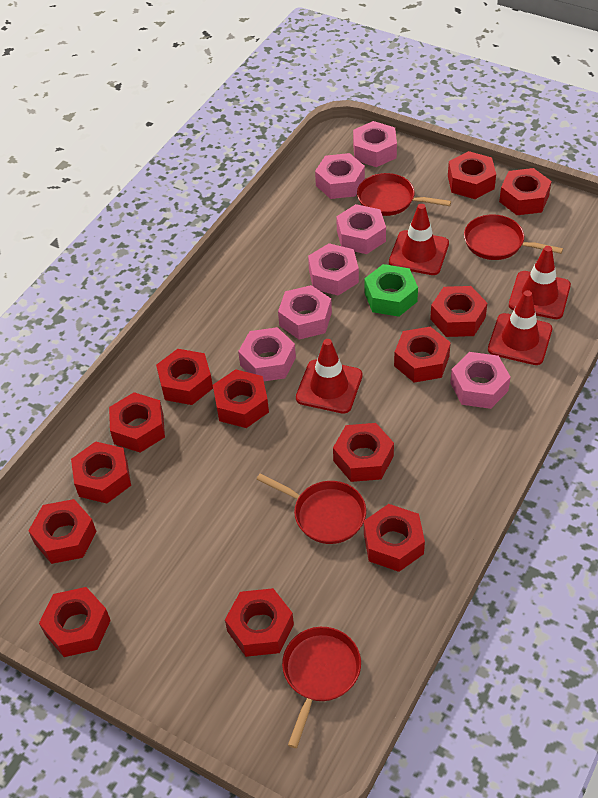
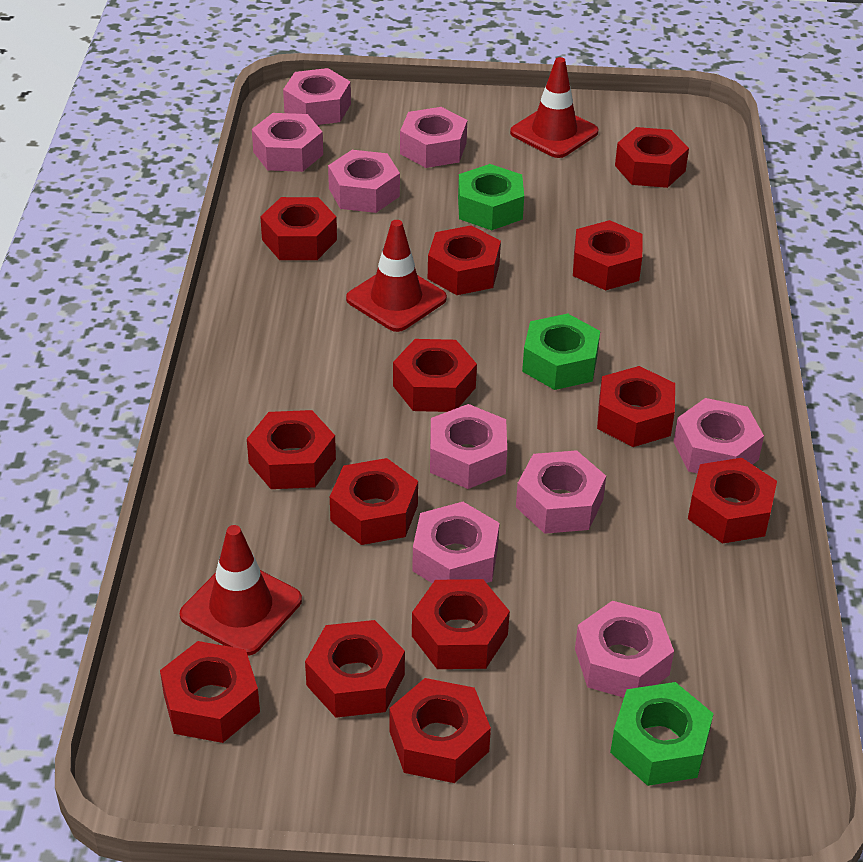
green nut: 1 -> 3
pink nut: 7 -> 9
red pan: 4 -> 0
red traffic cone: 4 -> 3

